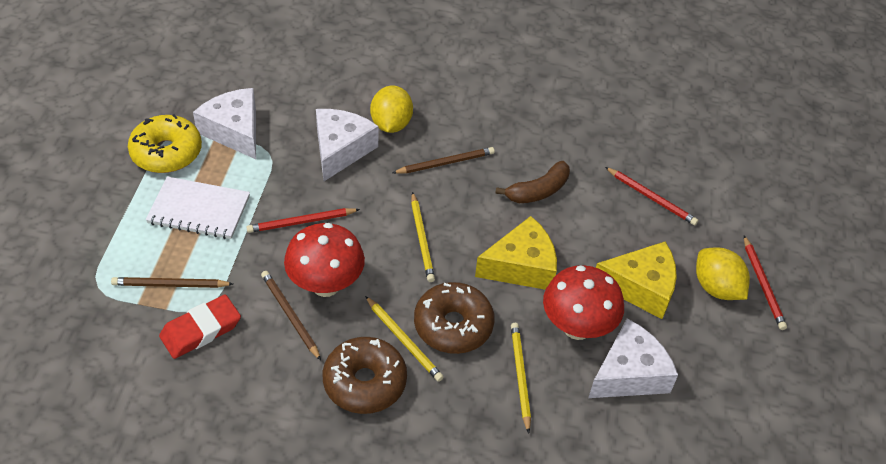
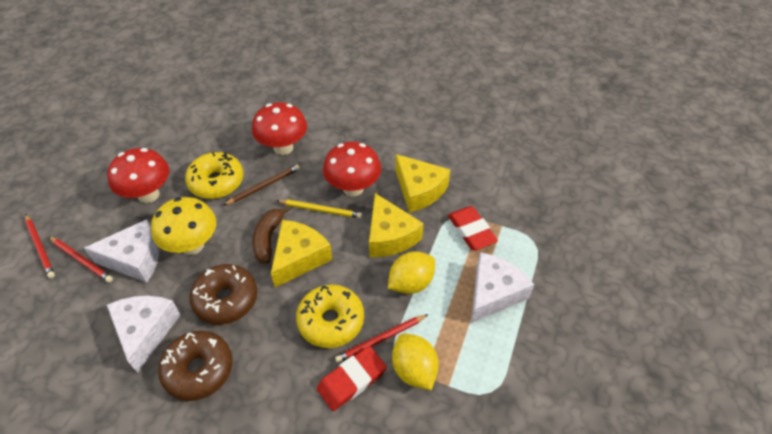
brown pencil: 3 -> 1
red eraser: 1 -> 2
red mushroom: 2 -> 3
white notebook: 1 -> 0
yellow cheese: 2 -> 3
yellow donut: 1 -> 2
yellow mushroom: 0 -> 1
yellow pencil: 3 -> 1

